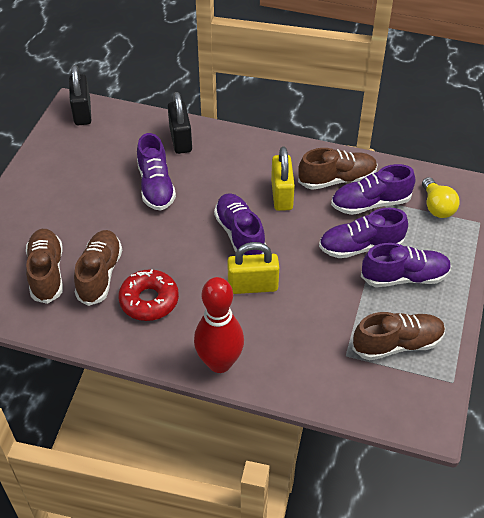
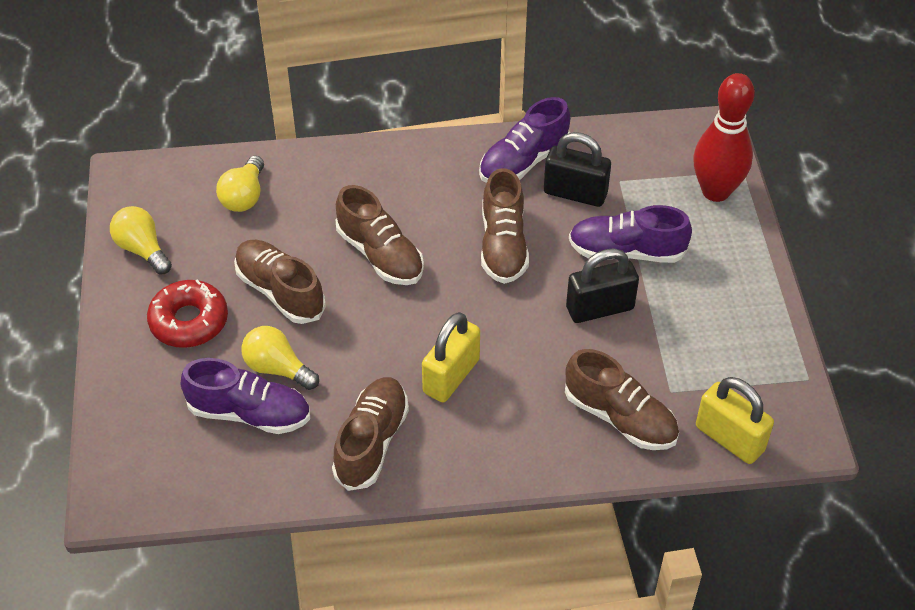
brown shoe: 4 -> 5
purple shoe: 5 -> 3
yellow light bulb: 1 -> 3

